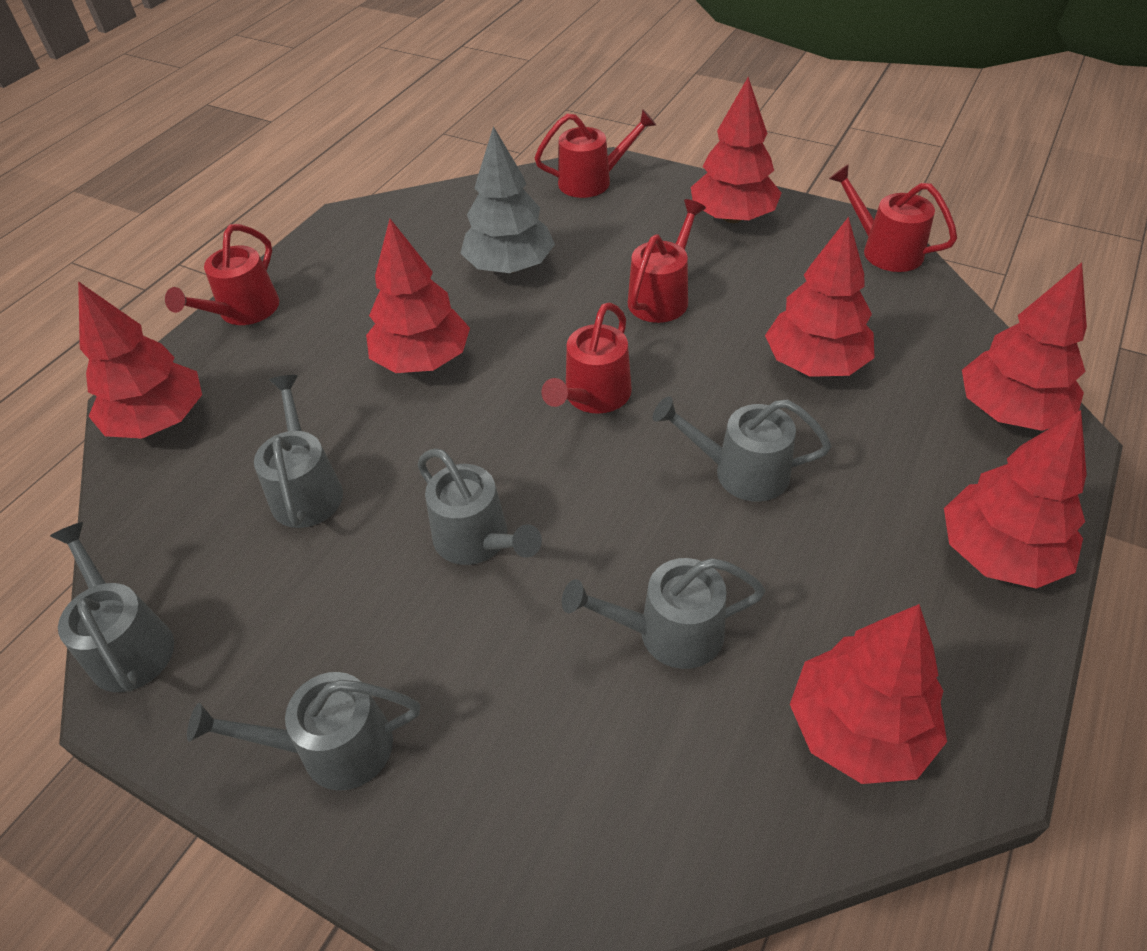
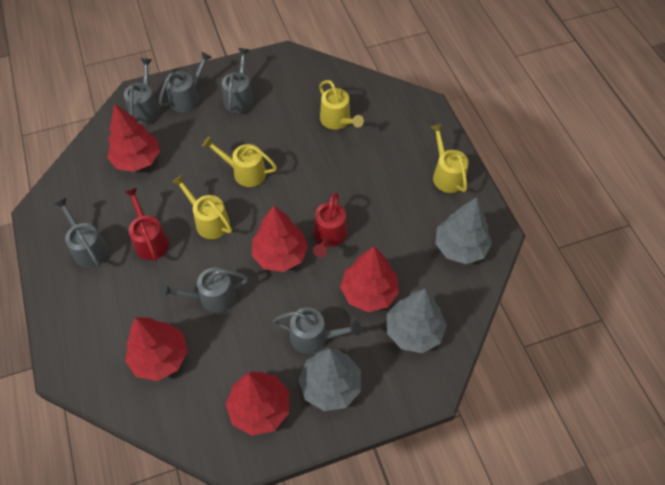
grey tree: 1 -> 3
red tree: 7 -> 5
red watering can: 5 -> 2
yellow watering can: 0 -> 4

